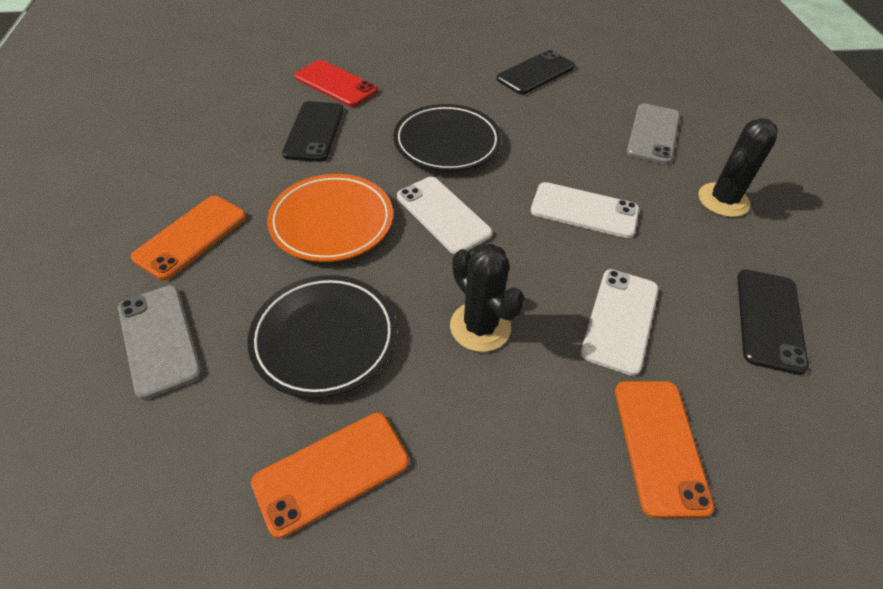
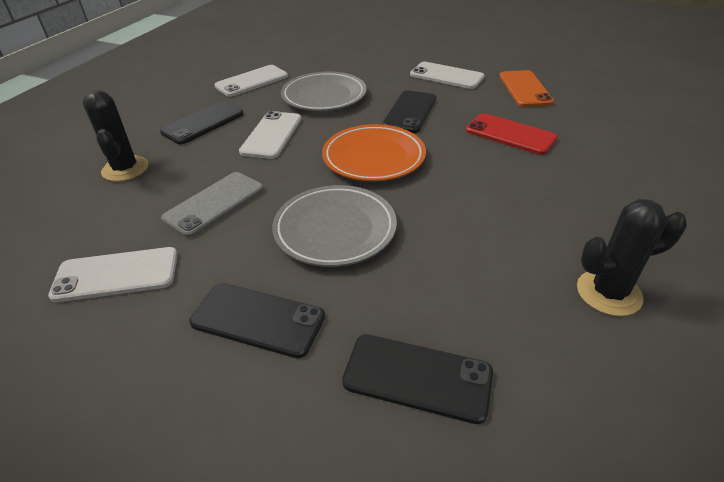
black phone: 3 -> 4
black plate: 2 -> 0
grey phone: 2 -> 1
grey plate: 0 -> 2
orange phone: 3 -> 1
white phone: 3 -> 4

